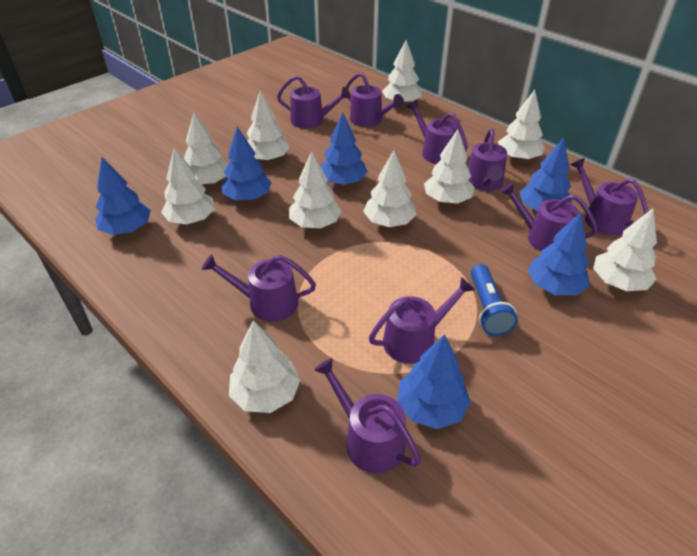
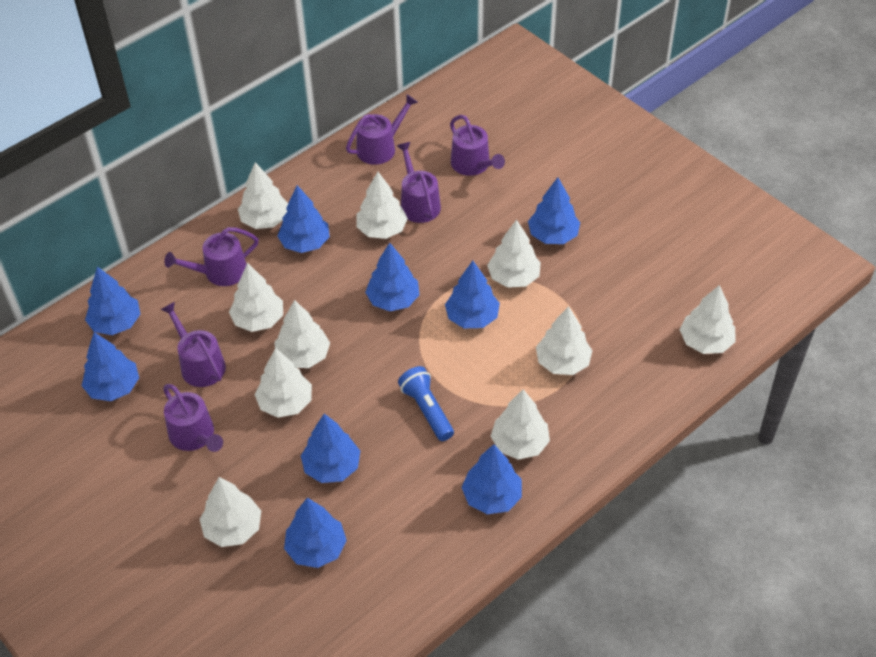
blue tree: 6 -> 9
purple watering can: 9 -> 6

